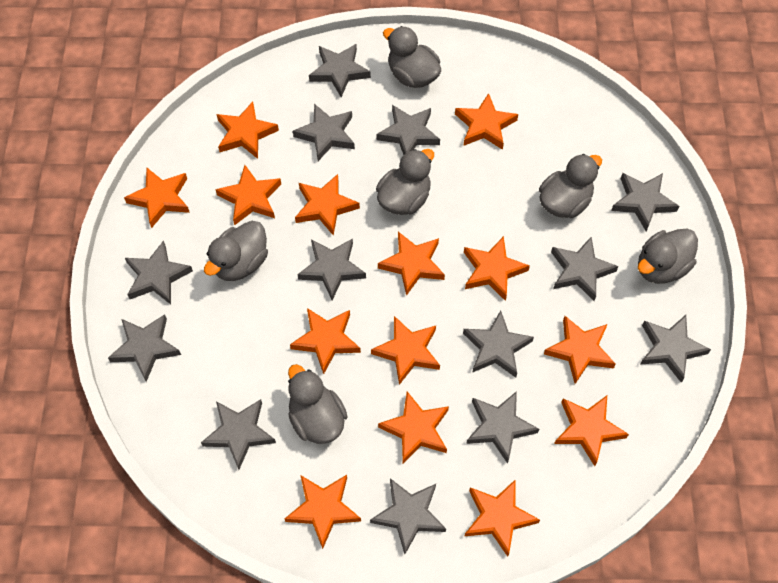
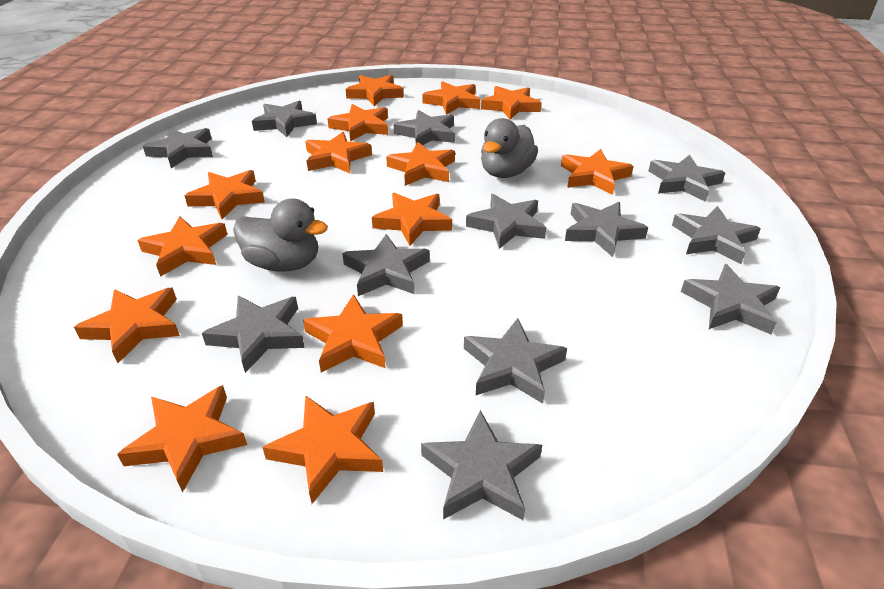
grey duck: 6 -> 2
grey star: 13 -> 12

